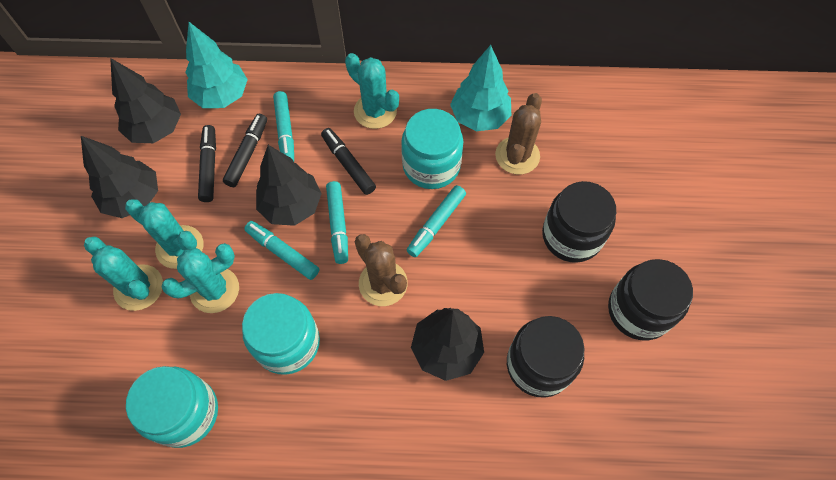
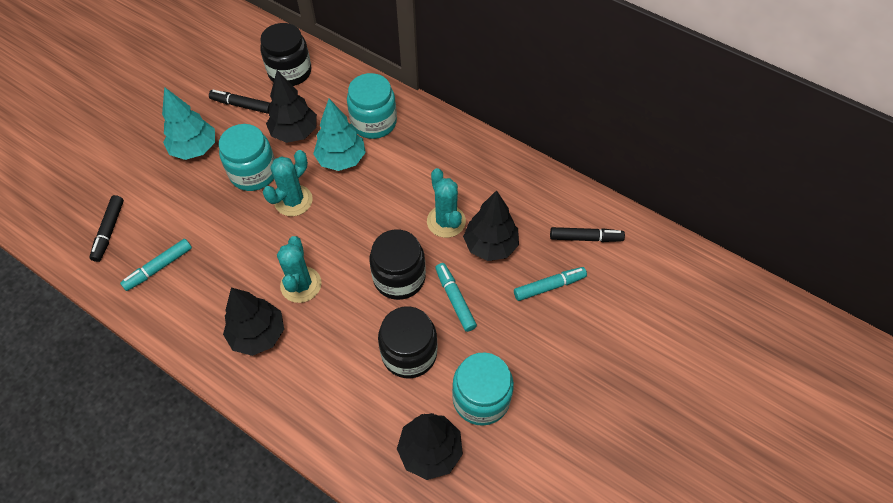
brown cactus: 2 -> 0
turquoise cactus: 4 -> 3
turquoise marker: 4 -> 3

